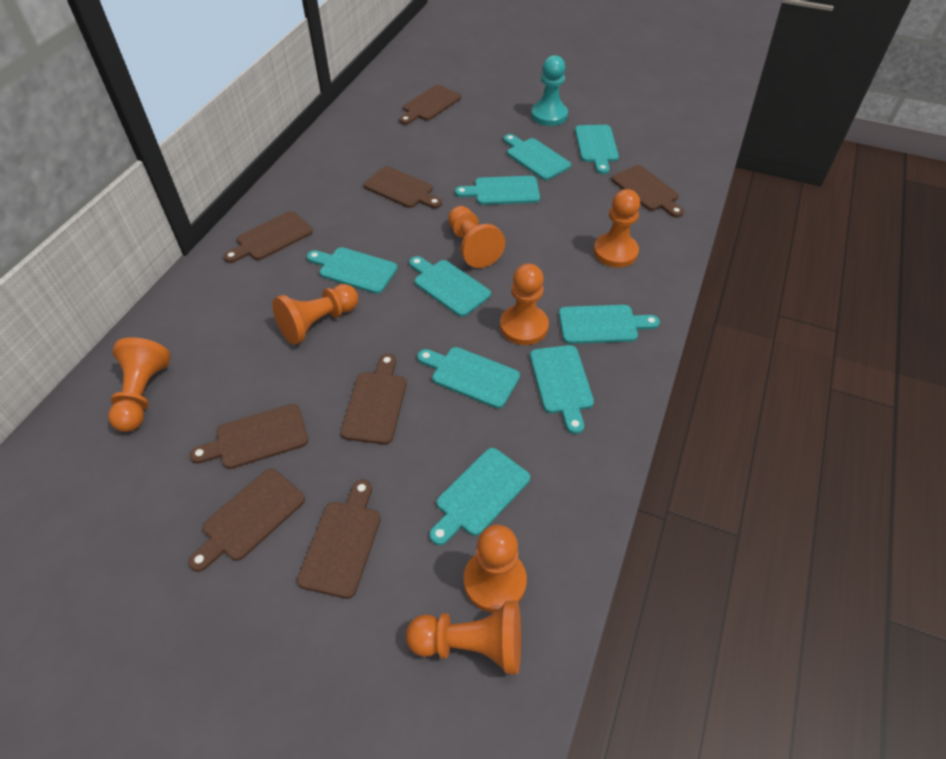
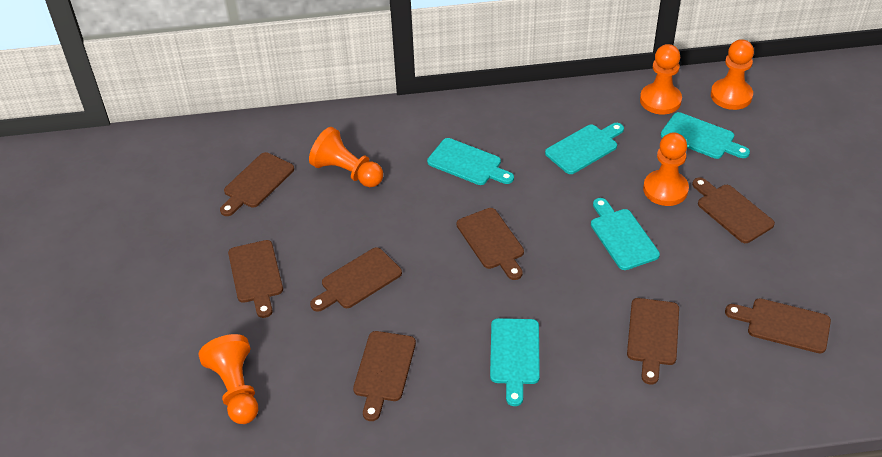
orange pawn: 7 -> 5
turquoise cutting board: 9 -> 5
turquoise pawn: 1 -> 0

